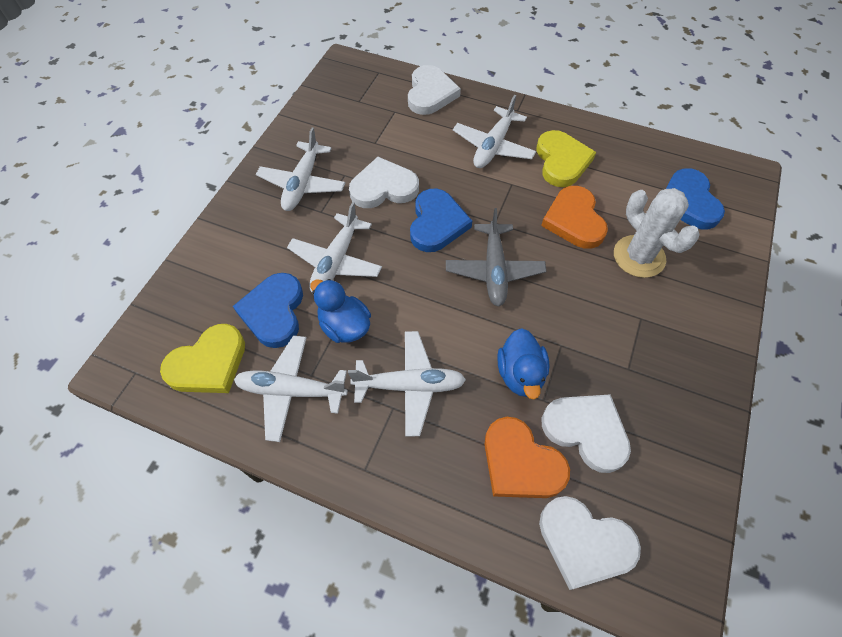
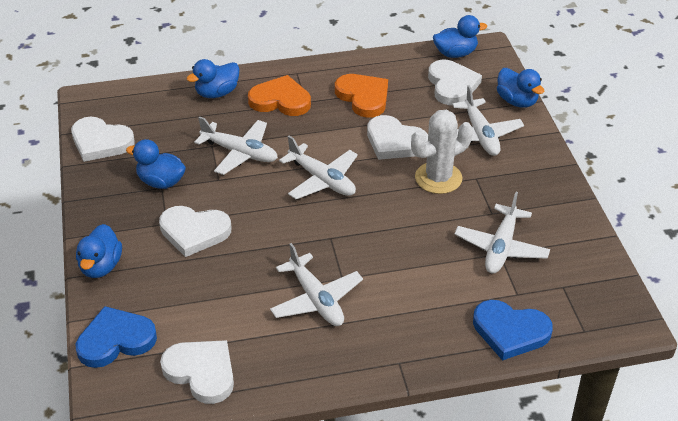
blue duck: 2 -> 5
blue heart: 3 -> 2
grey plane: 1 -> 0
white heart: 4 -> 5
yellow heart: 2 -> 0

